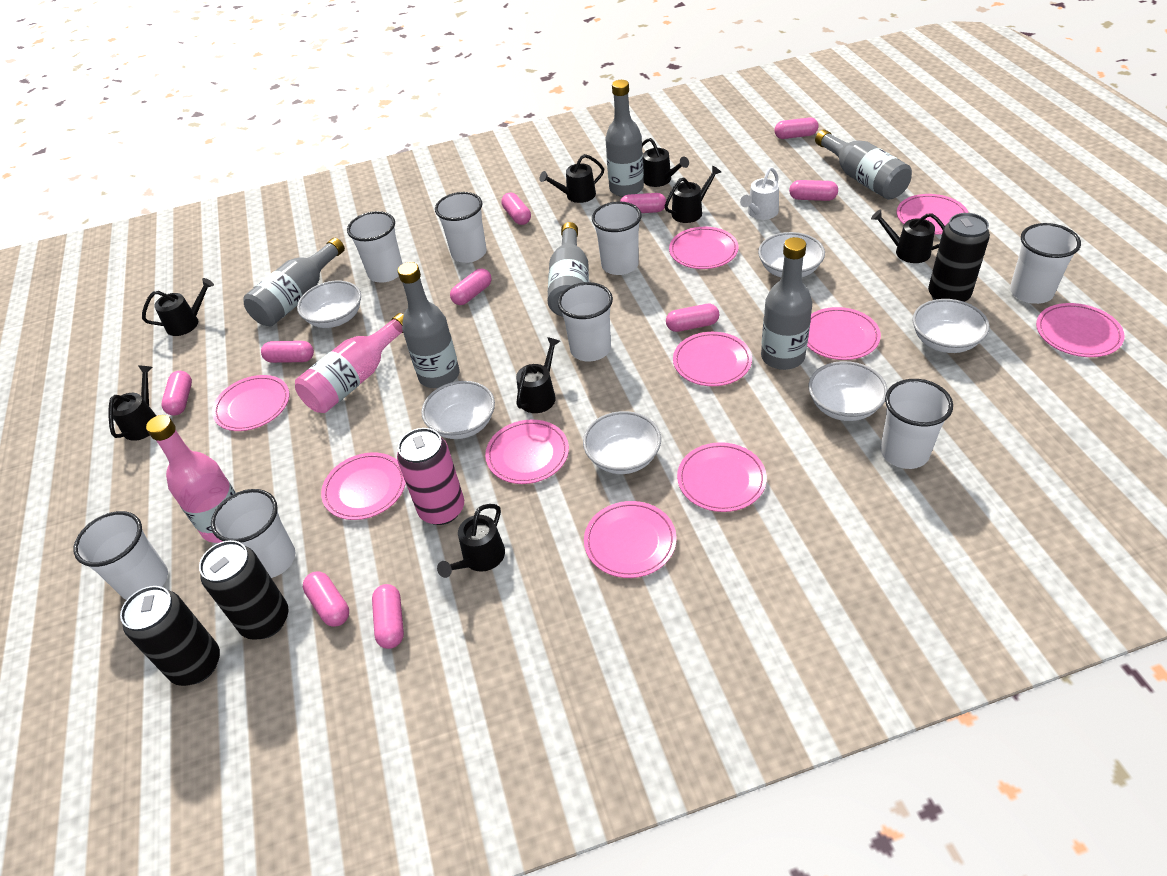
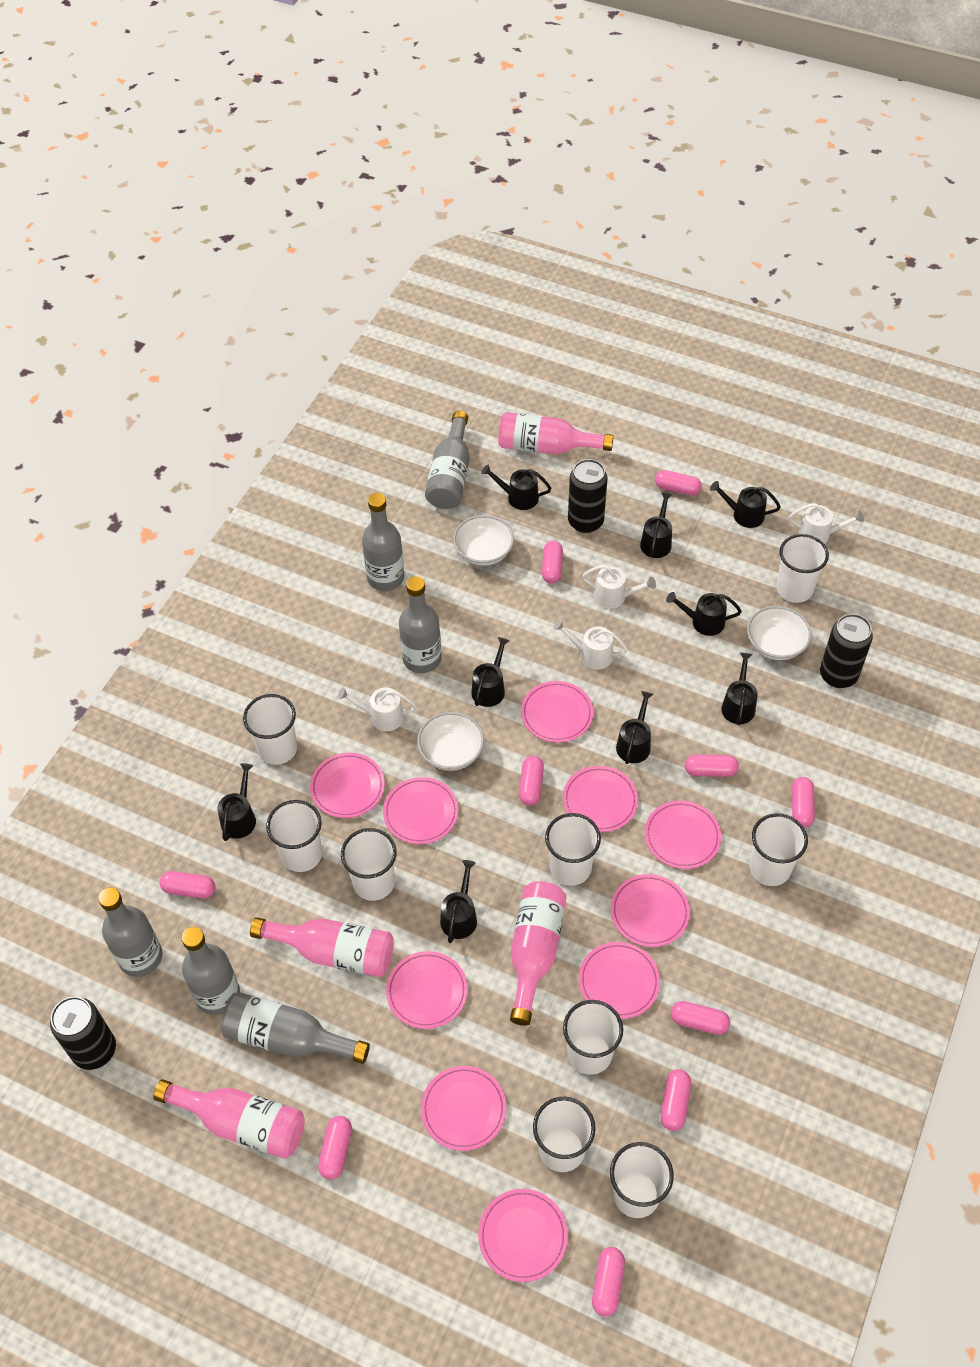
black watering can: 8 -> 9
pink bottle: 2 -> 4
pink can: 1 -> 0
white bowl: 6 -> 3
white cup: 8 -> 9
white watering can: 1 -> 4

